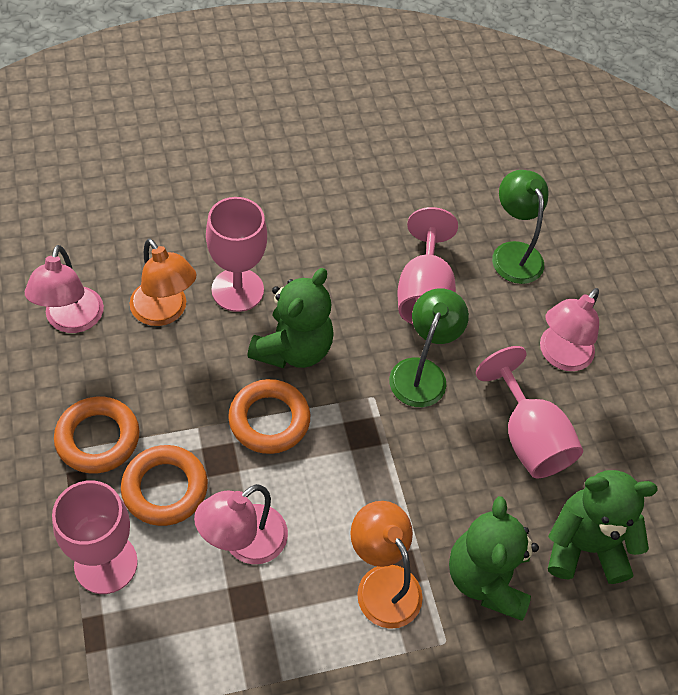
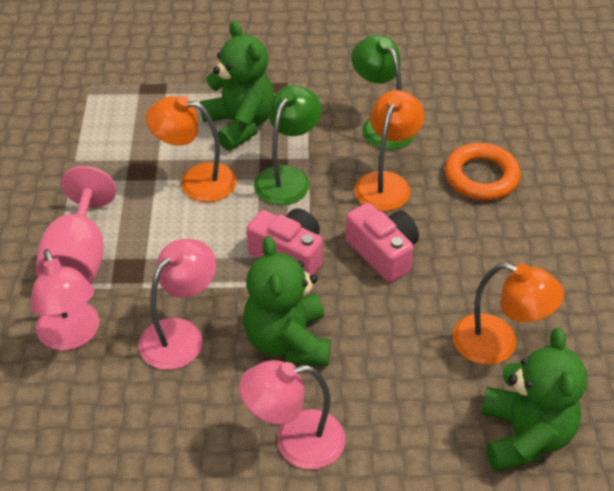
orange lamp: 2 -> 3
orange ring: 3 -> 1
pink camera: 0 -> 2
pink goblet: 4 -> 1

